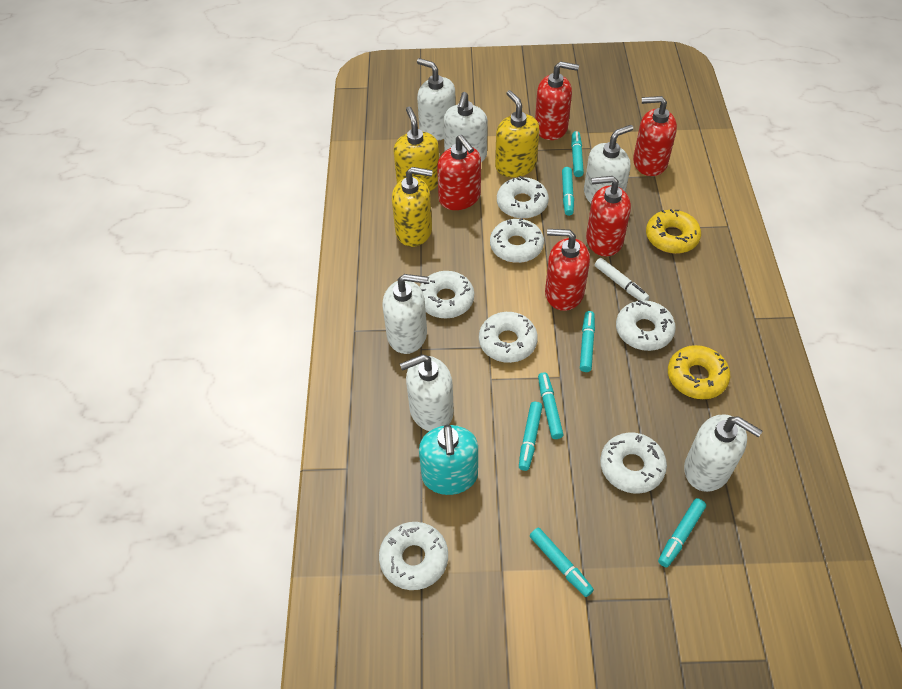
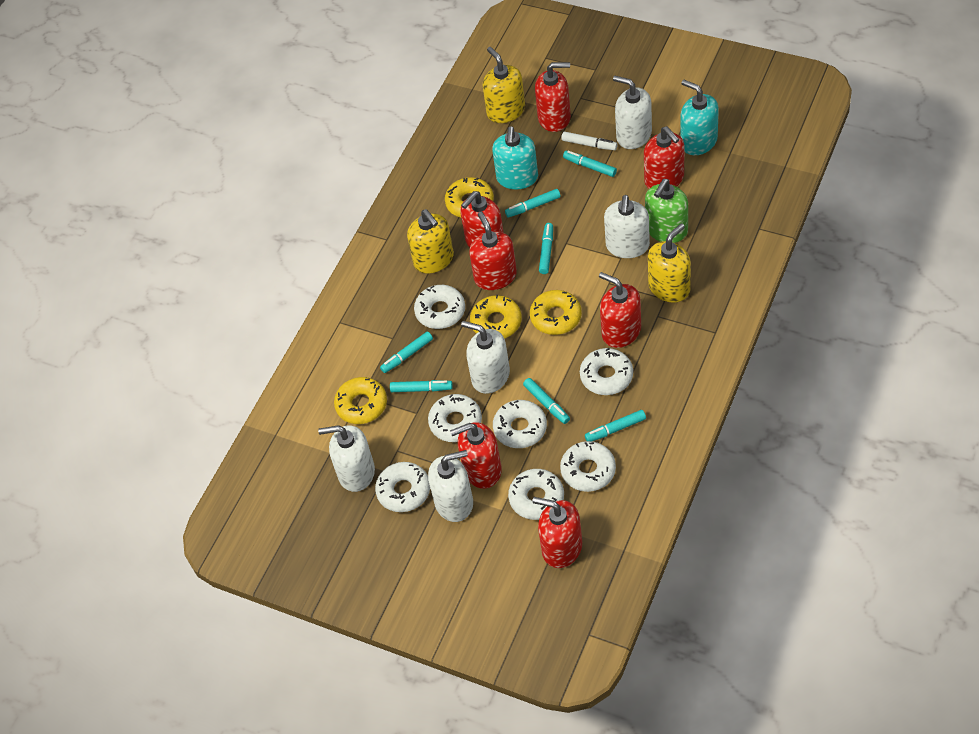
green soap dispenser: 0 -> 1
red soap dispenser: 5 -> 7
turquoise soap dispenser: 1 -> 2
white soap dispenser: 6 -> 5
yellow donut: 2 -> 4

